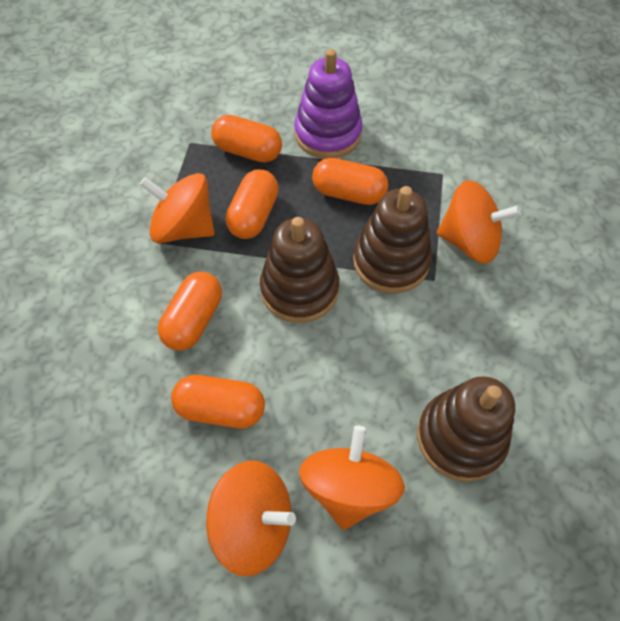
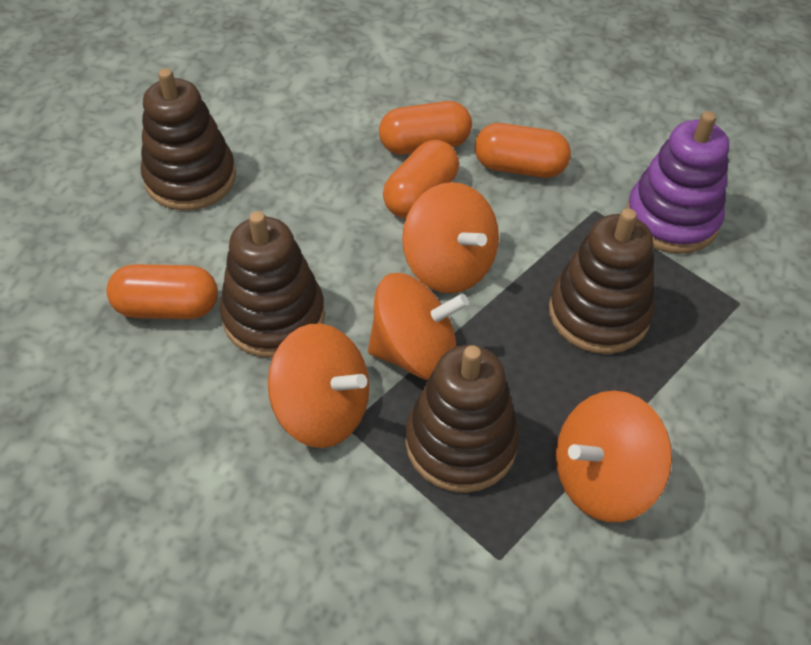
brown stacking toy: 3 -> 4
orange capsule: 5 -> 4

